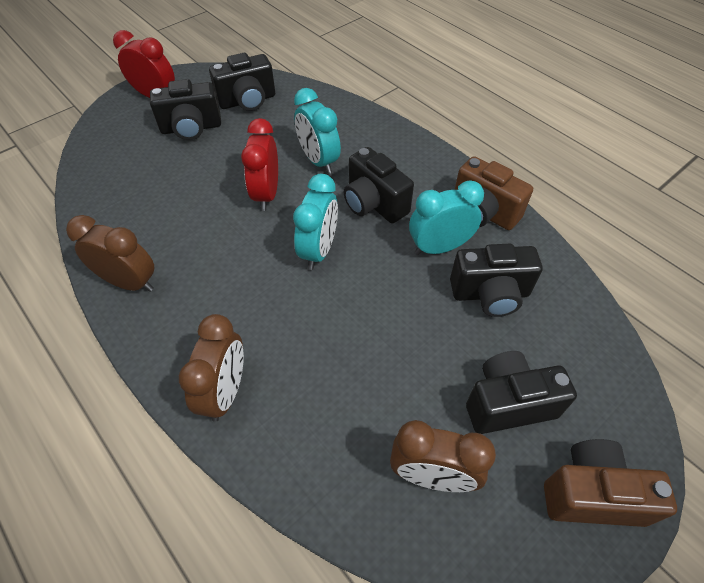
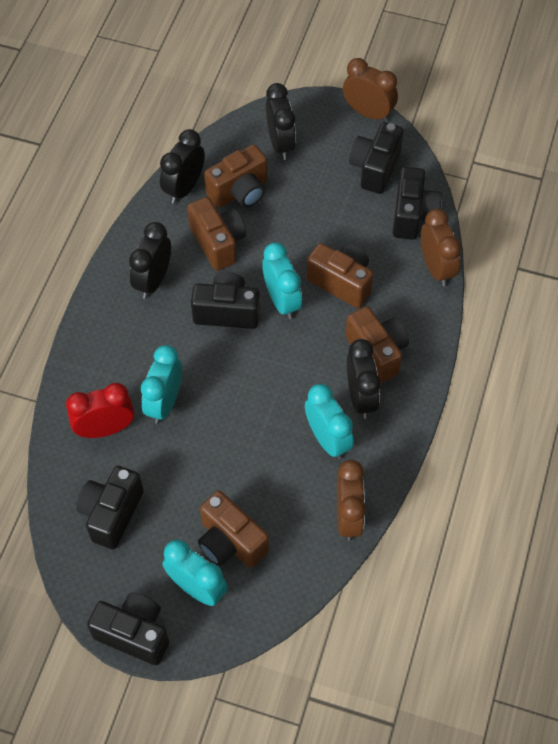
black clock: 0 -> 4
brown camera: 2 -> 5
red clock: 2 -> 1
turquoise clock: 3 -> 4

